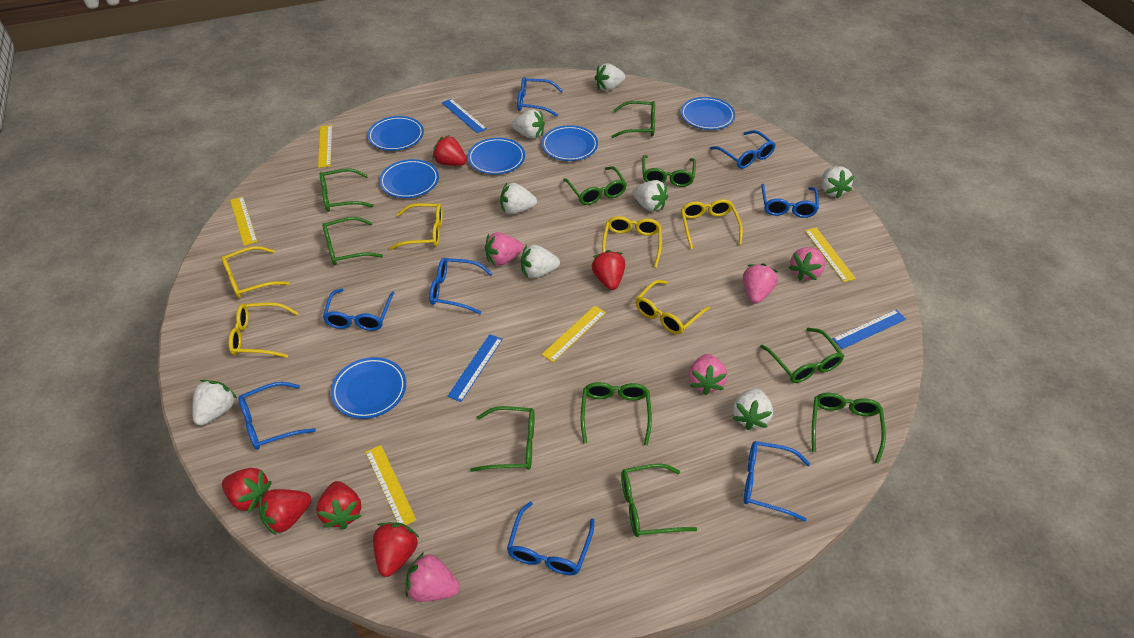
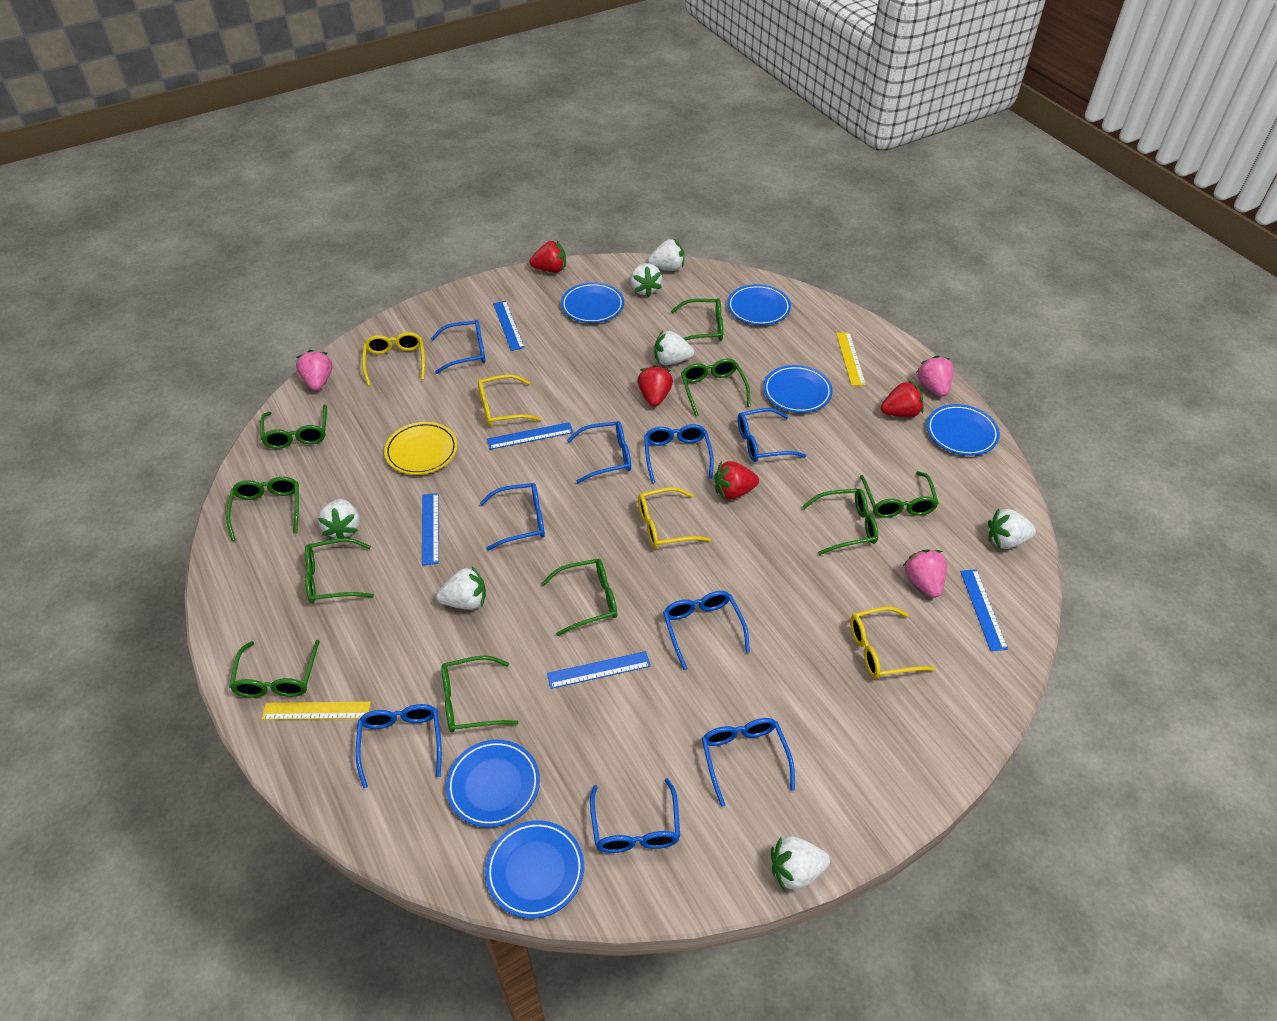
blue glasses: 8 -> 9
blue ruler: 3 -> 5
pink strawberry: 5 -> 3
red strawberry: 6 -> 4
white strawberry: 8 -> 7
yellow glasses: 6 -> 4
yellow plate: 0 -> 1
yellow ruler: 5 -> 2

